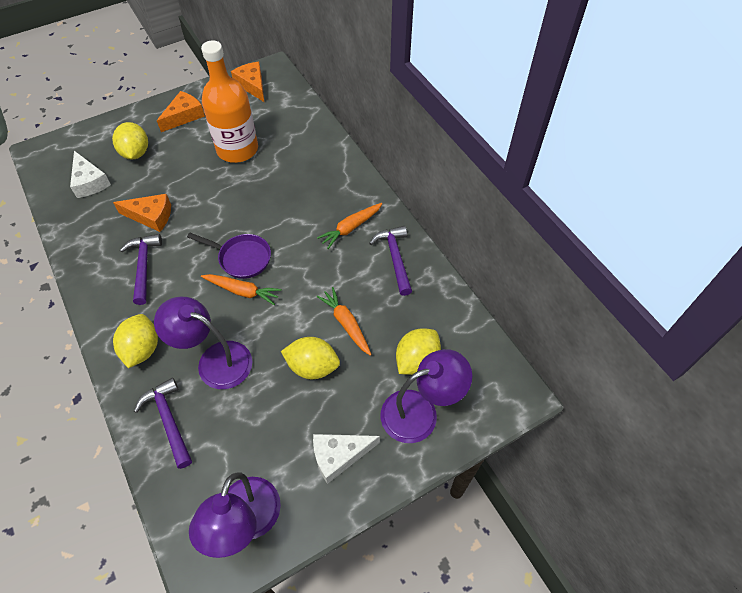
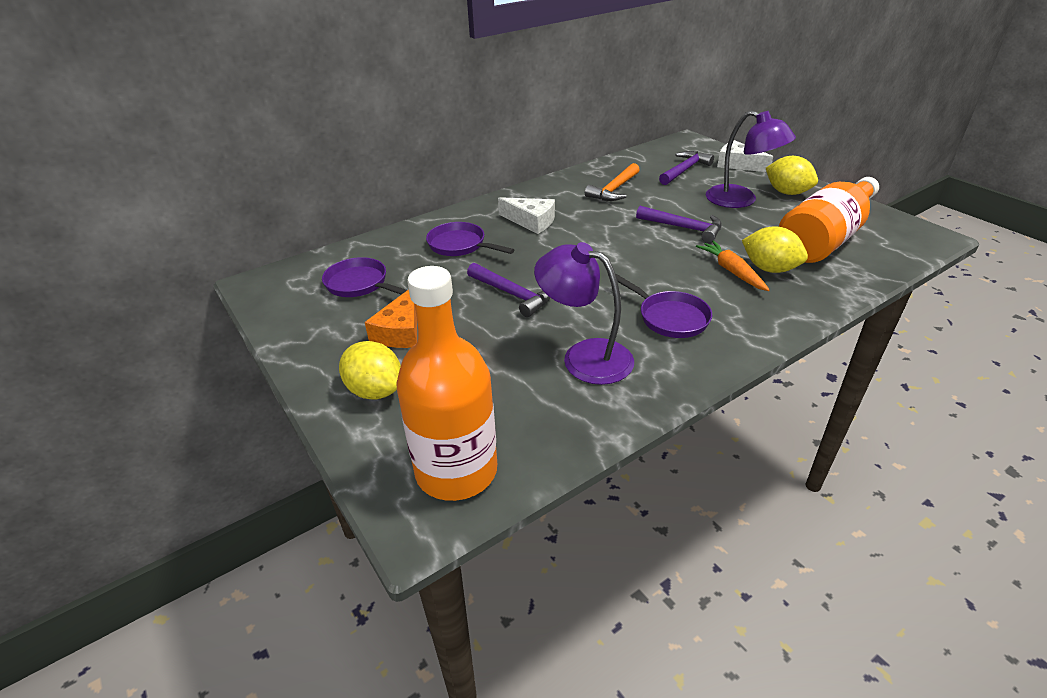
orange bottle: 1 -> 2
orange carrot: 3 -> 1
orange cheese: 3 -> 1
orange hammer: 0 -> 1
purple lamp: 3 -> 2
purple pan: 1 -> 3
yellow lemon: 4 -> 3

